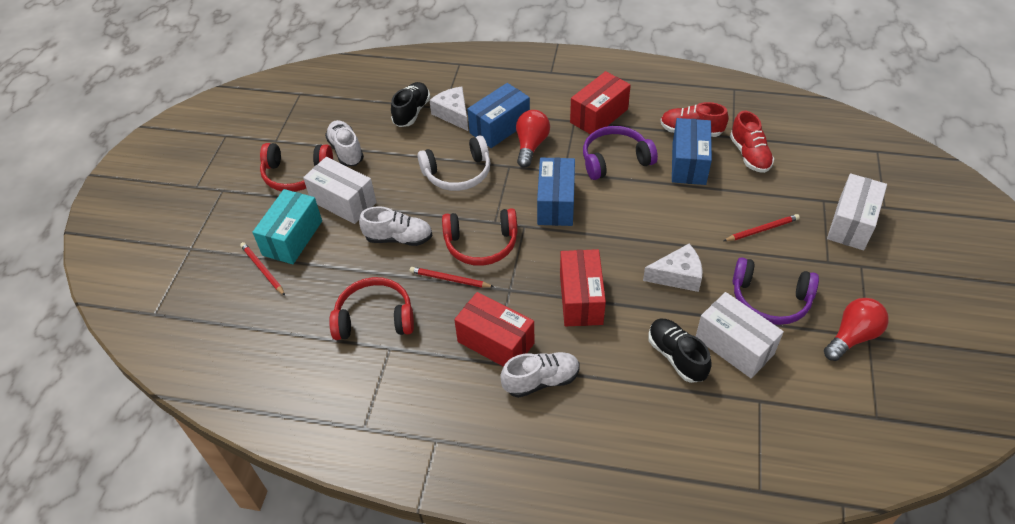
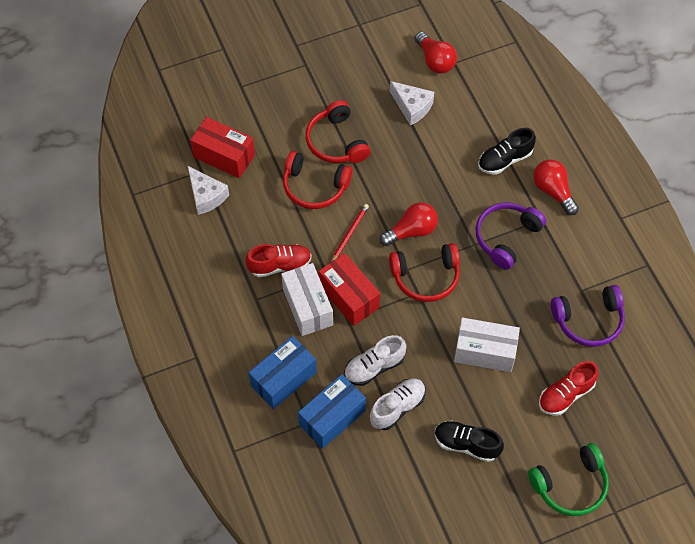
blue box: 3 -> 2
green headphones: 0 -> 1
red box: 3 -> 2
red light bulb: 2 -> 3
red pencil: 3 -> 1
turquoise box: 1 -> 0
white box: 3 -> 2
white headphones: 1 -> 0
white shoe: 3 -> 2

